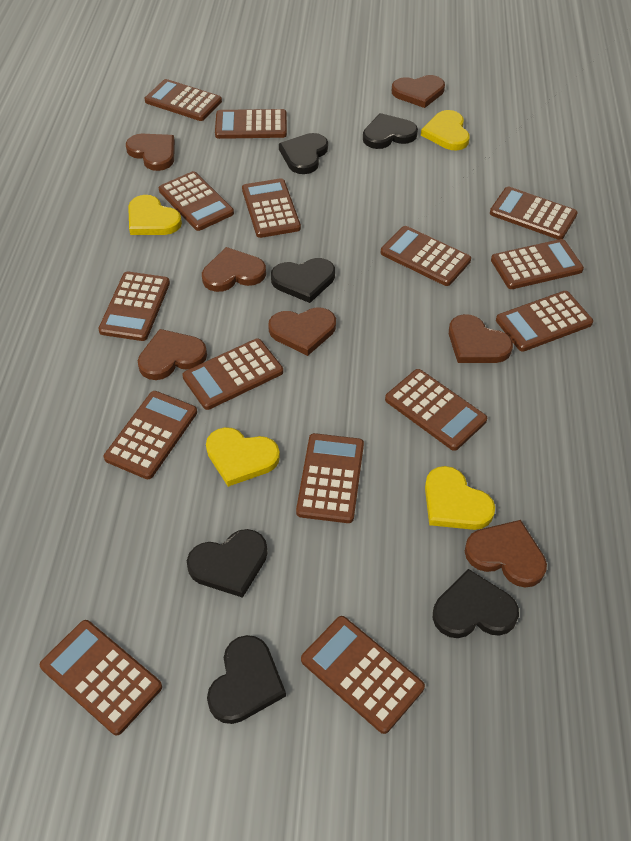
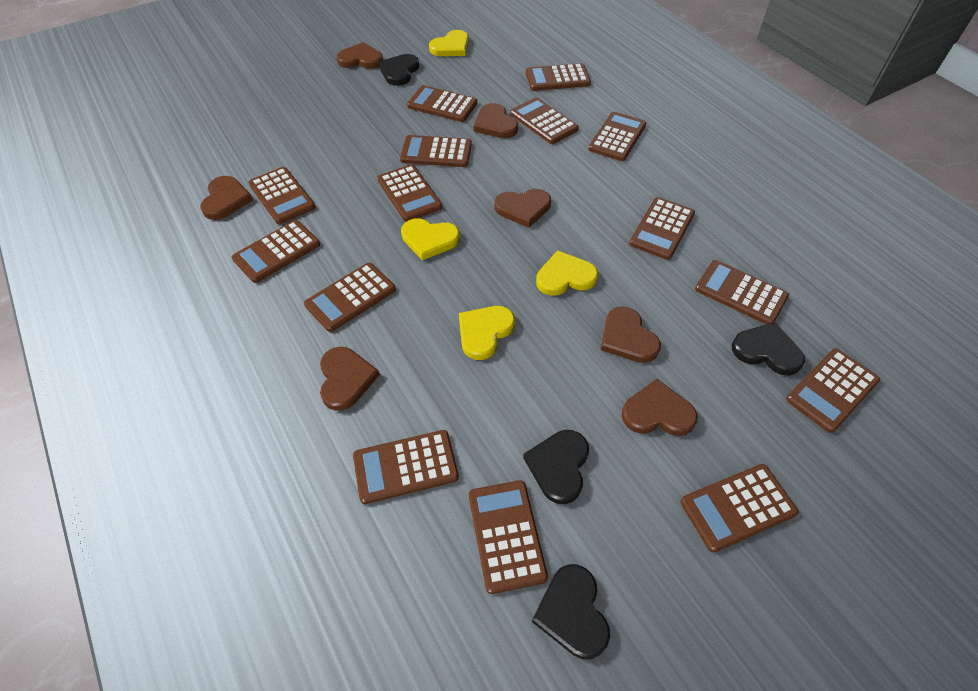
black heart: 6 -> 4

